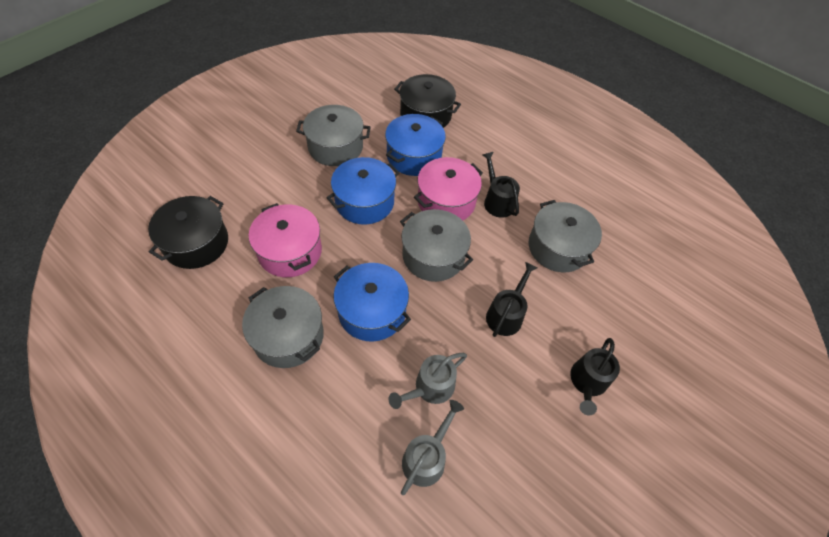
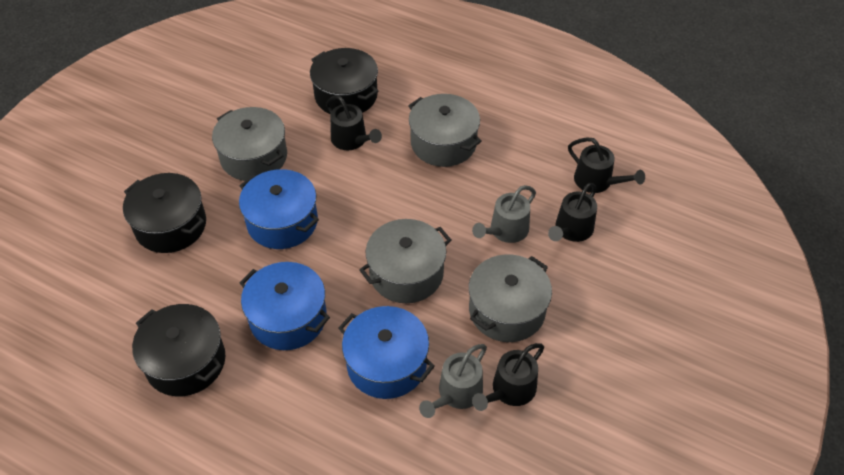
black pot: 2 -> 3
black watering can: 3 -> 4
pink pot: 2 -> 0

